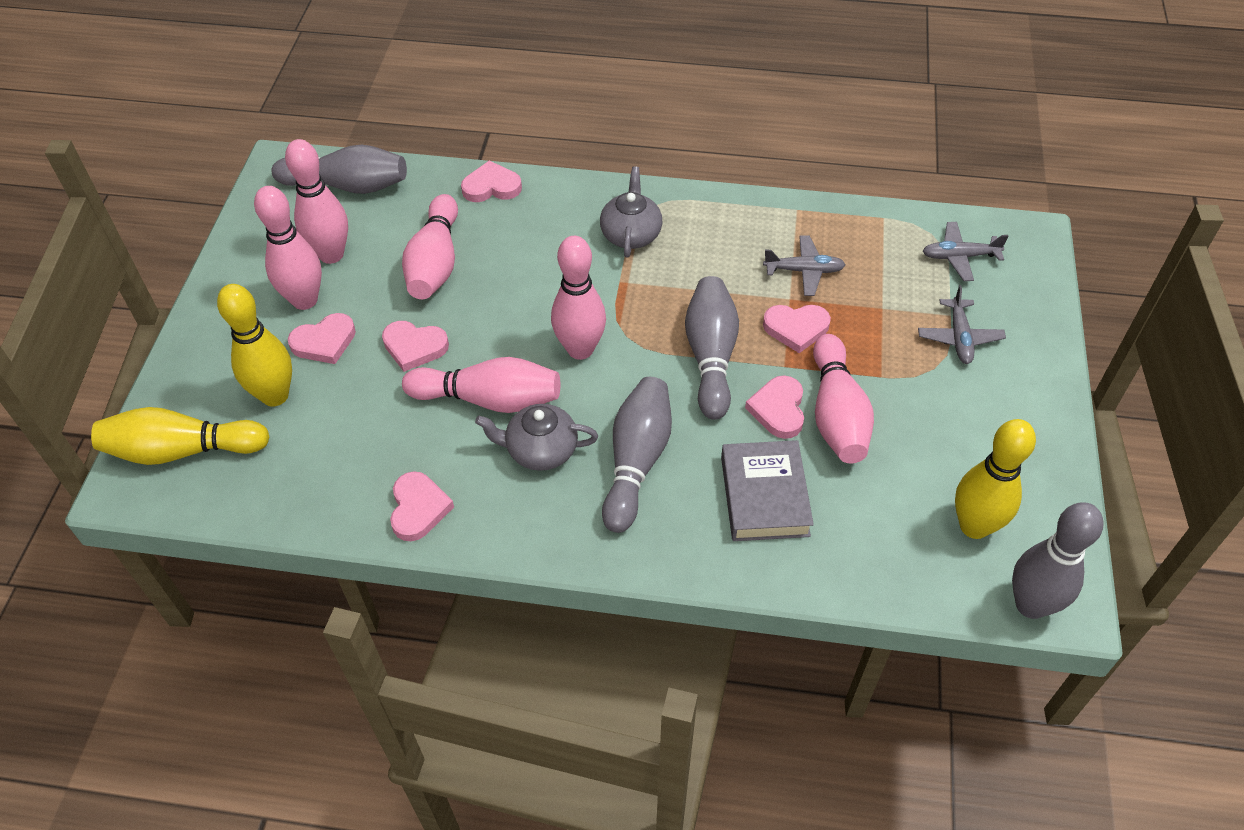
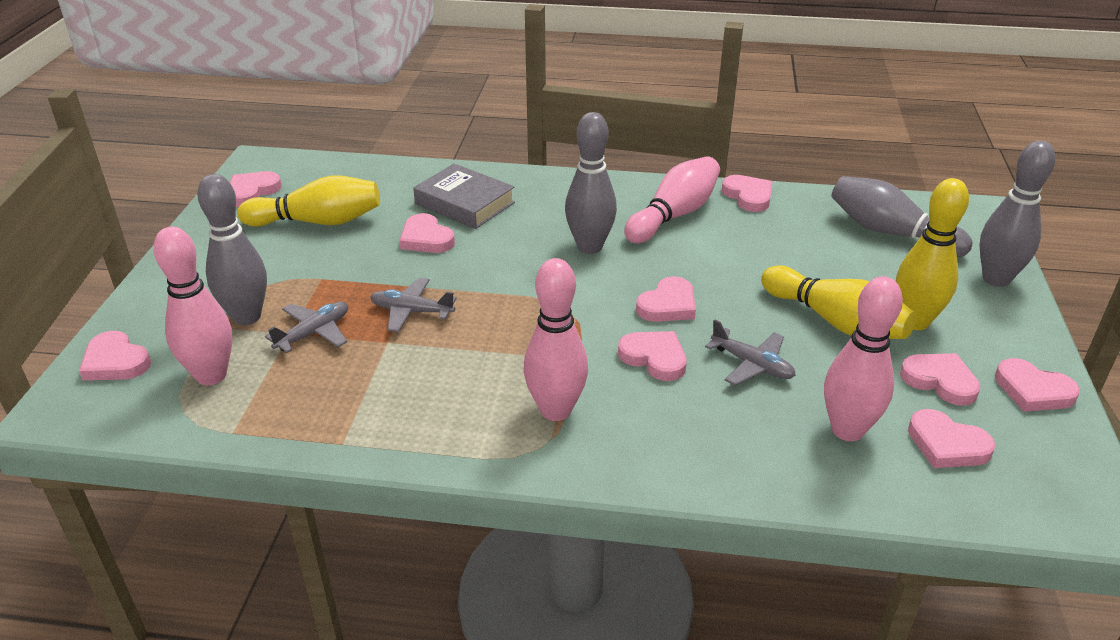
grey teapot: 2 -> 0
pink bowling pin: 6 -> 4
pink heart: 6 -> 9

